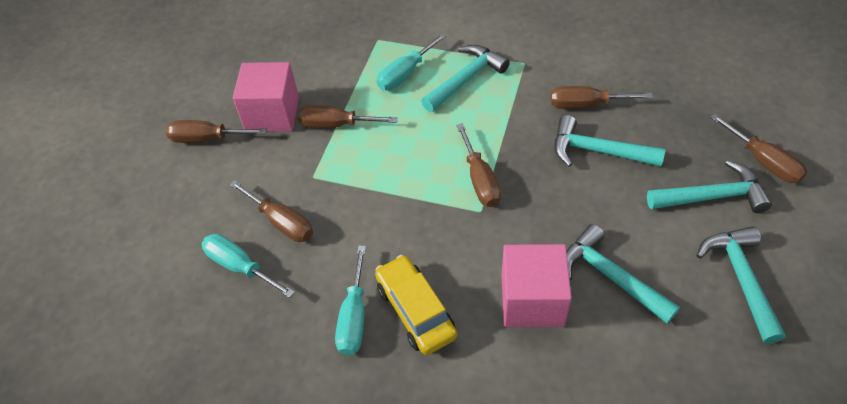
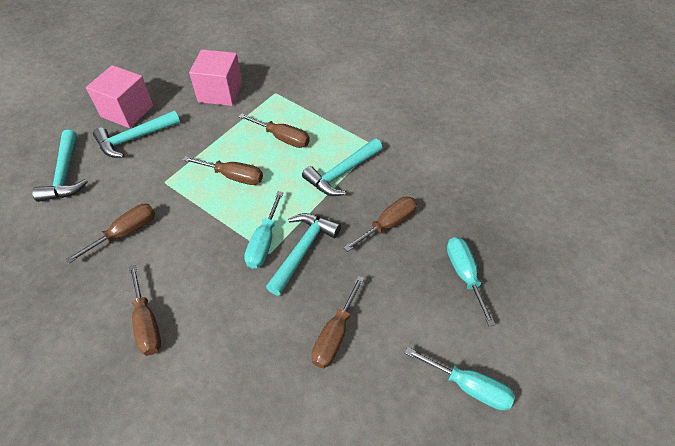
turquoise hammer: 5 -> 4
yellow car: 1 -> 0

